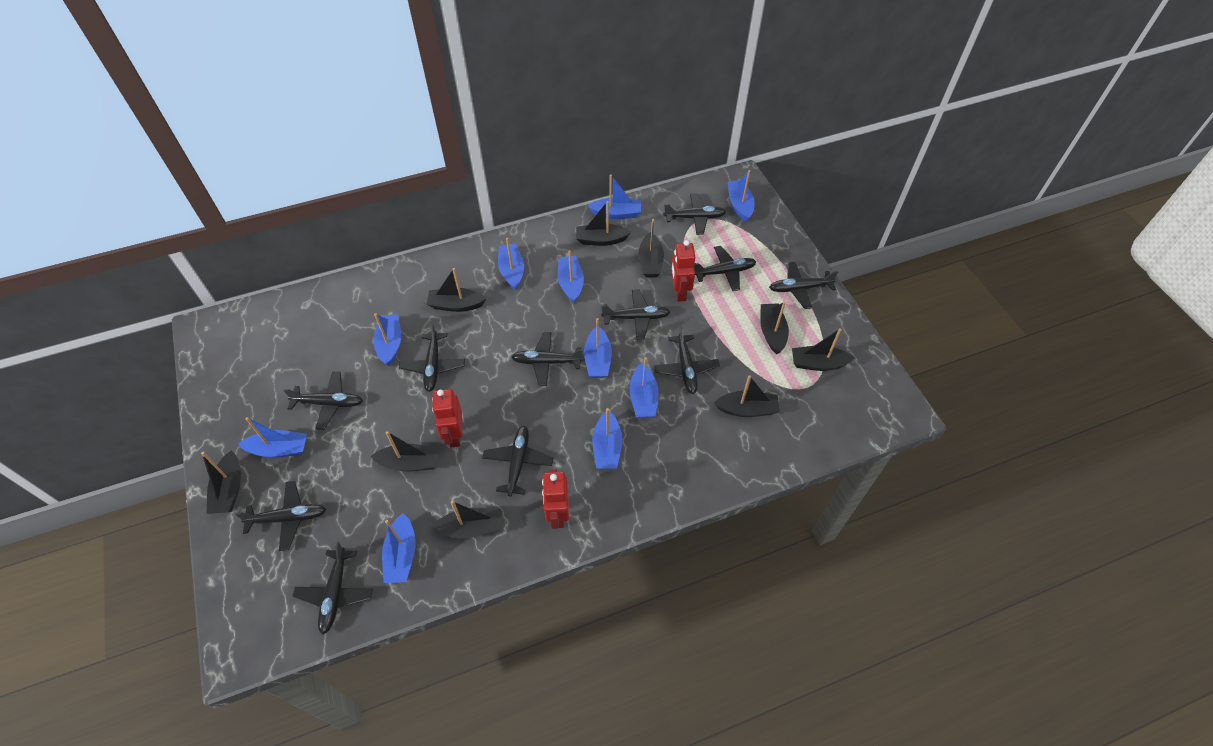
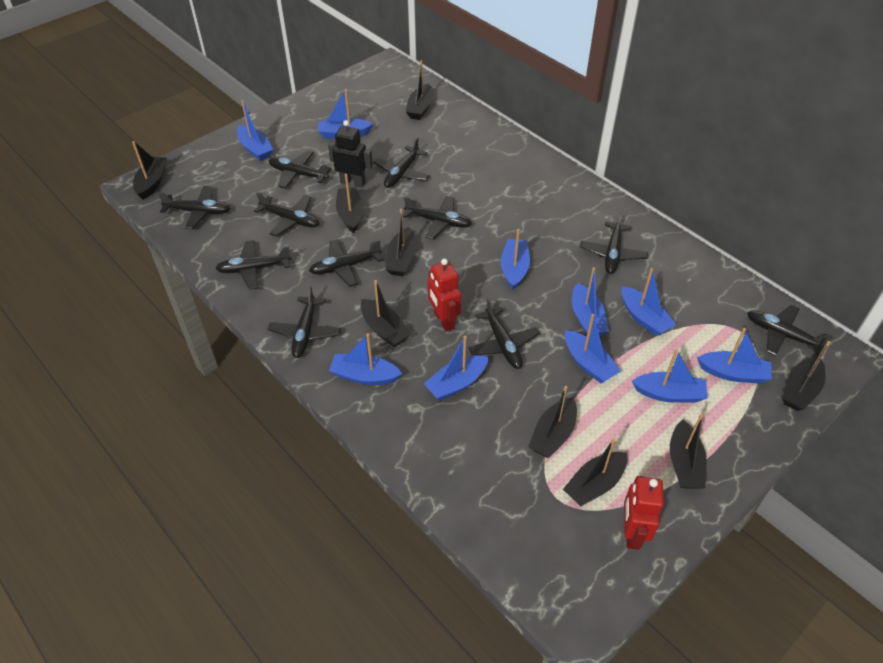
black robot: 0 -> 1
red robot: 3 -> 2

